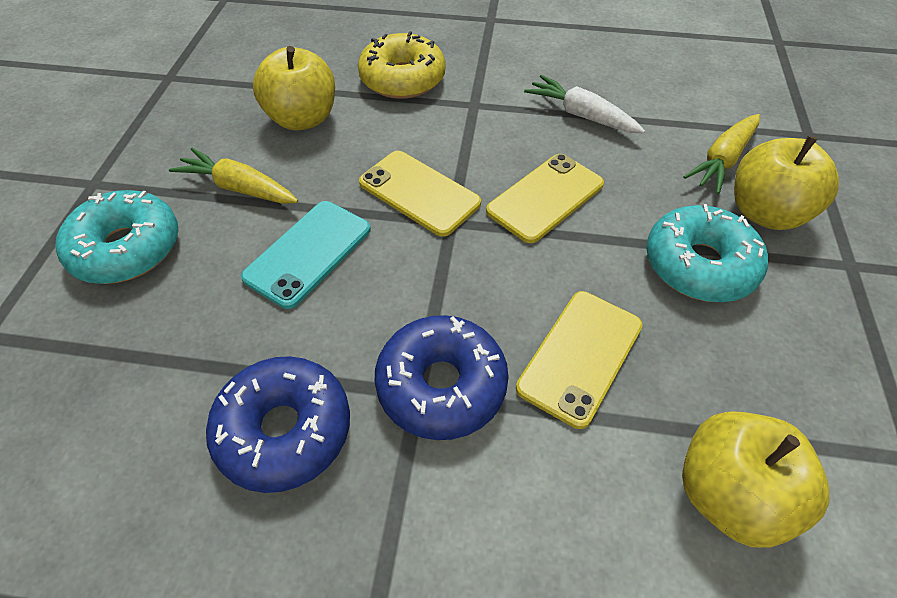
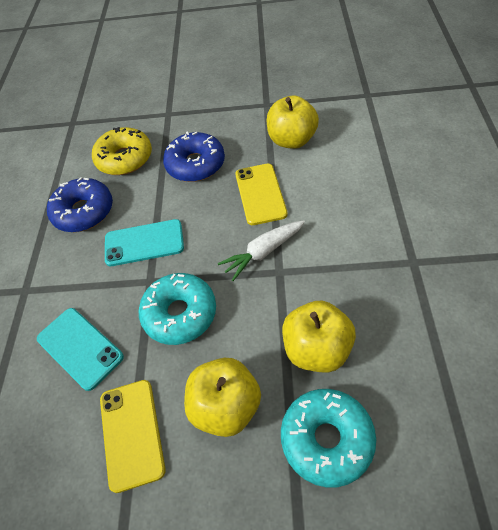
turquoise phone: 1 -> 2
yellow carrot: 2 -> 0
yellow phone: 3 -> 2

